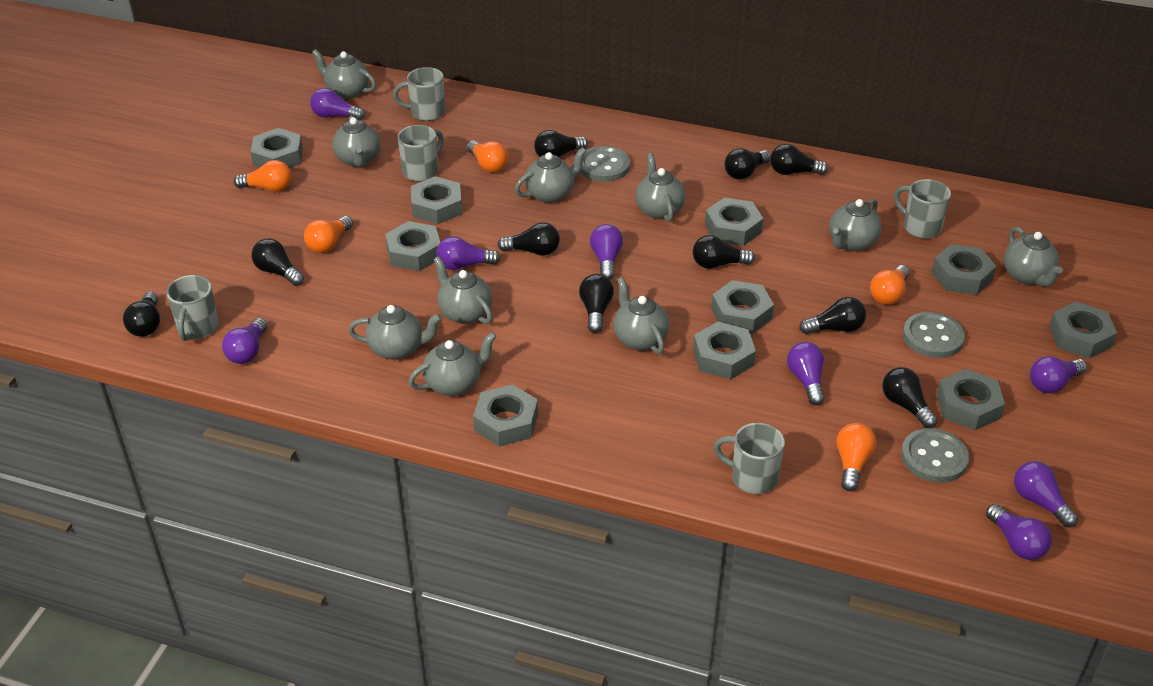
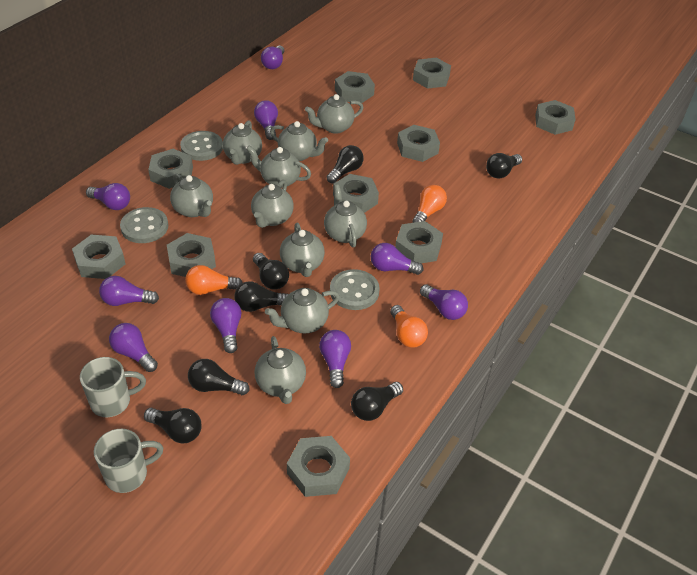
black light bulb: 10 -> 7
grey mug: 5 -> 2
orange light bulb: 5 -> 3
purple light bulb: 8 -> 9

